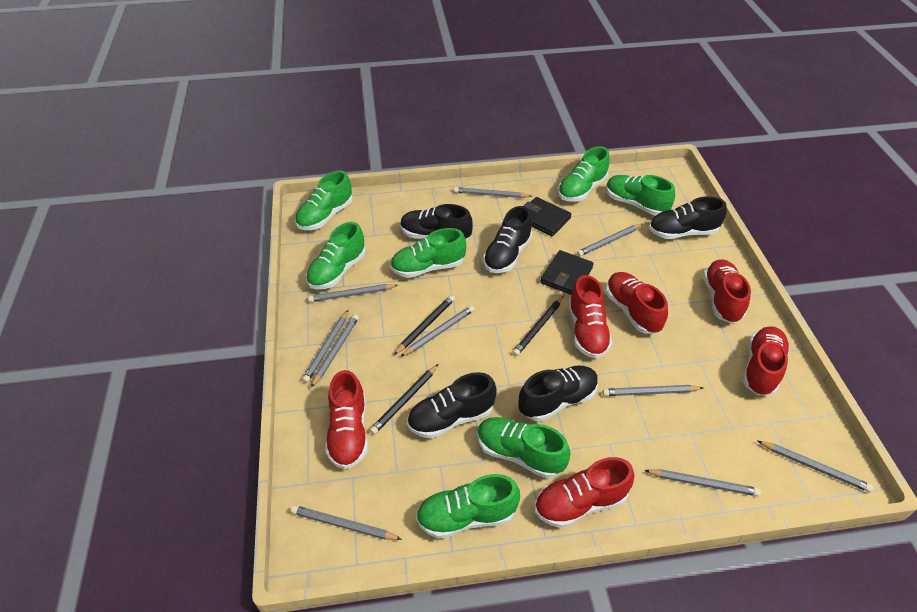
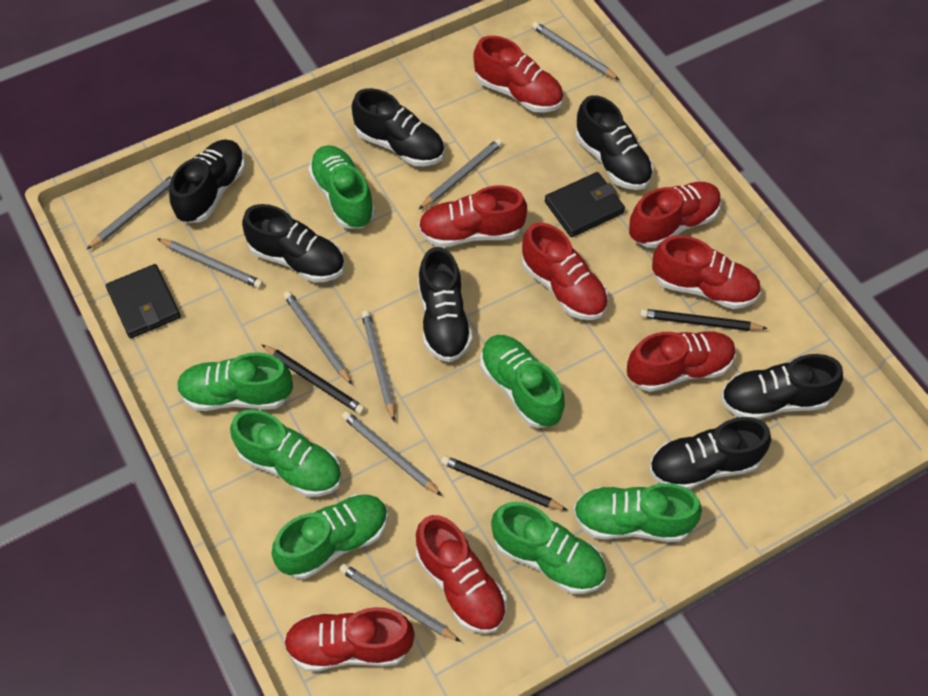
black shoe: 5 -> 7
grey pencil: 10 -> 8
red shoe: 6 -> 8

